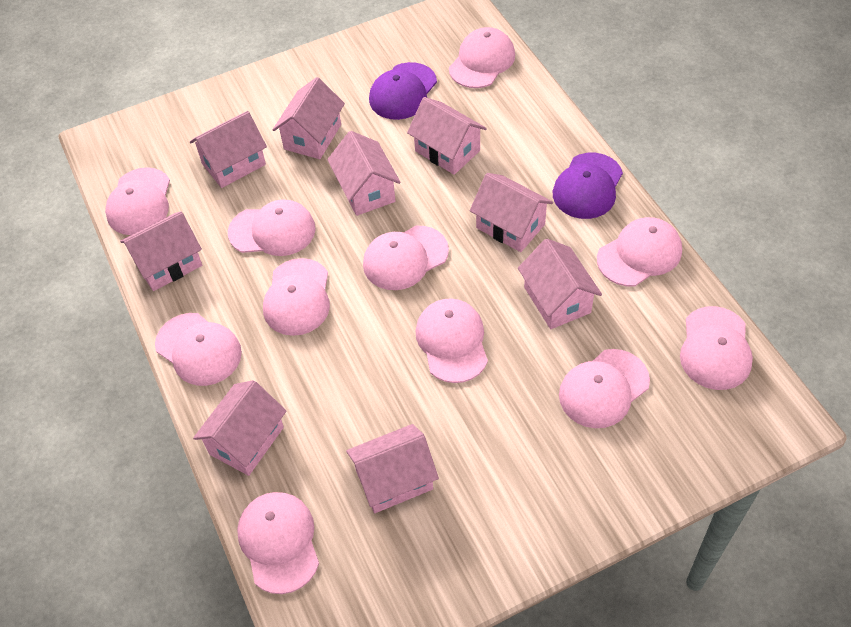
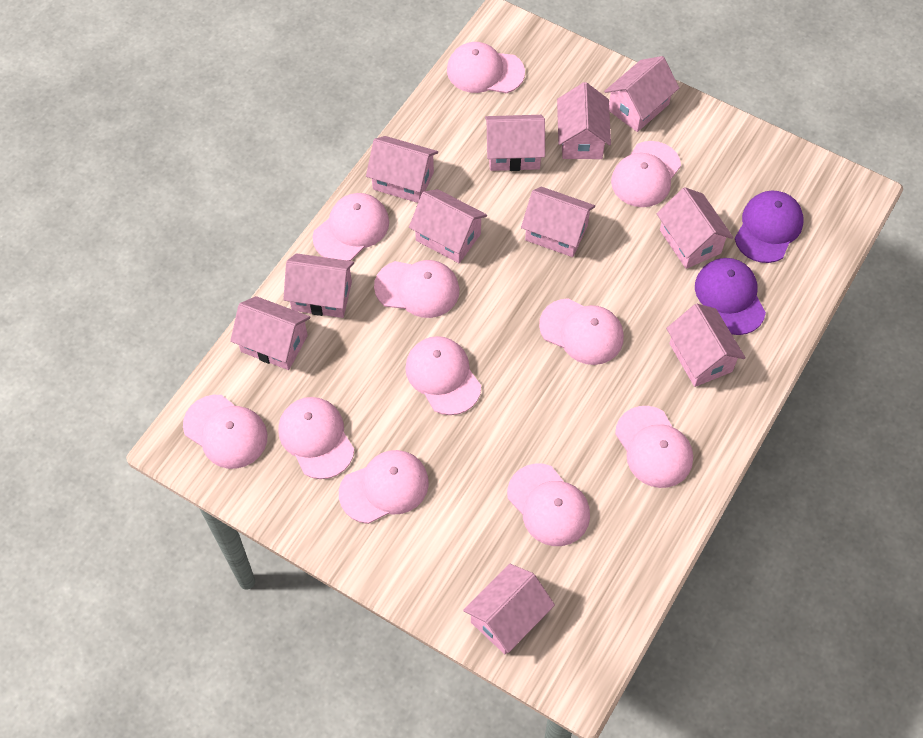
pink house: 9 -> 11

